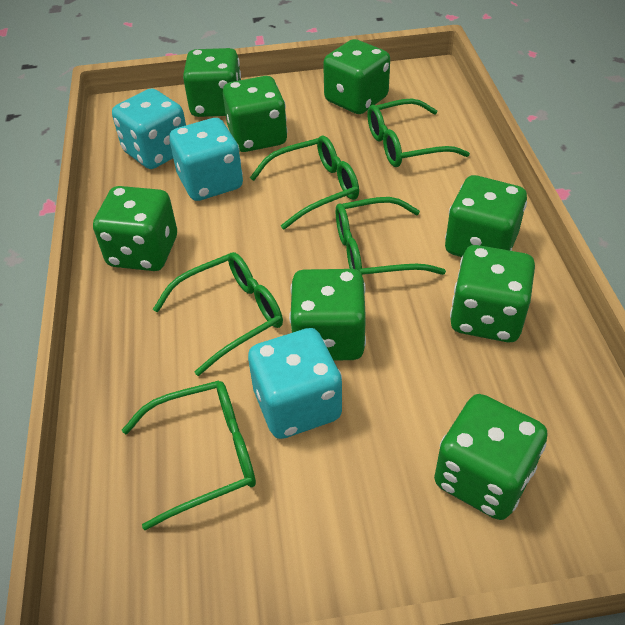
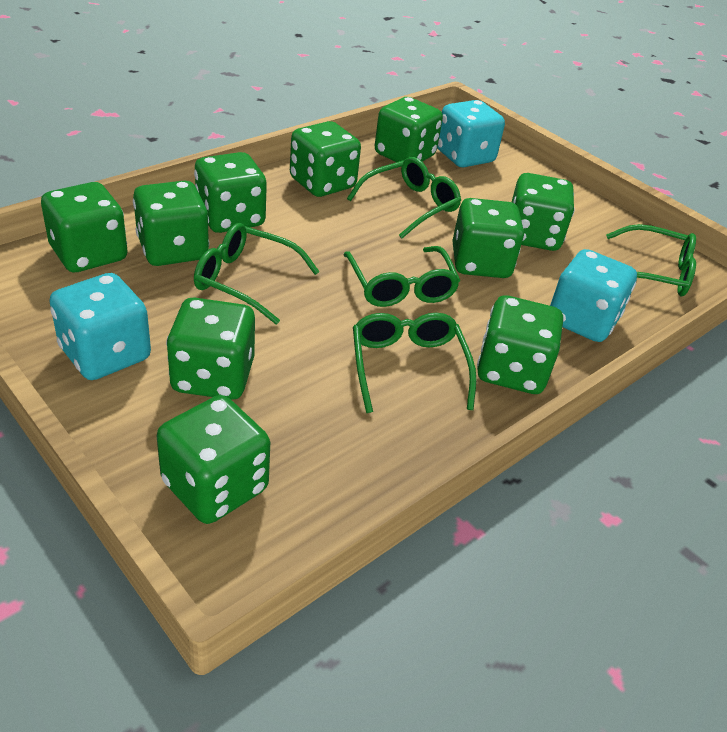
green dice: 8 -> 10

